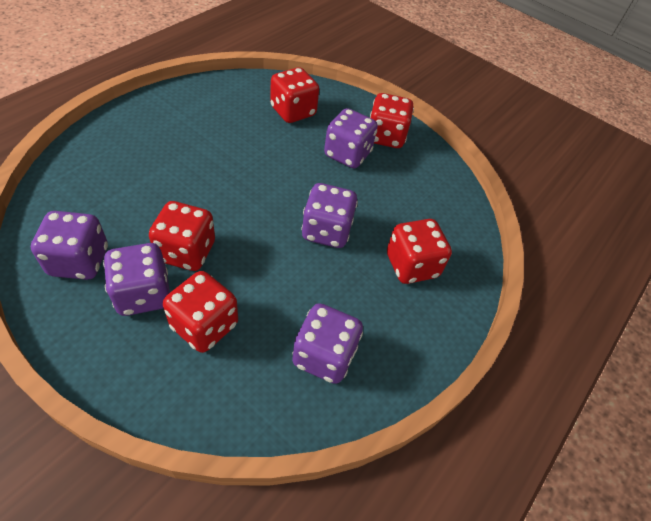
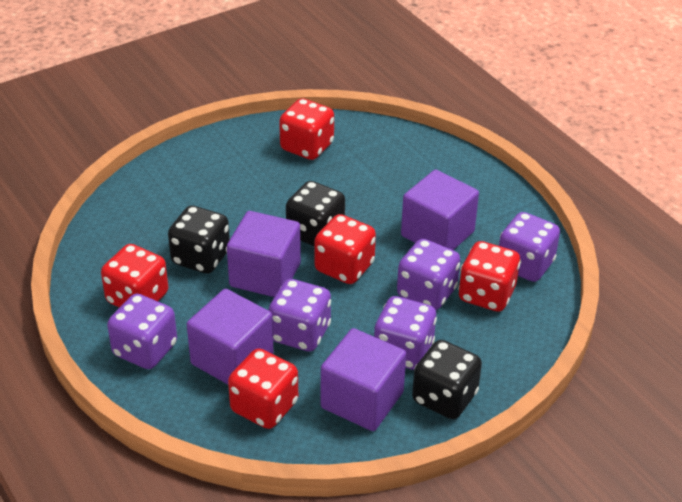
black dice: 0 -> 3
purple cube: 0 -> 4

